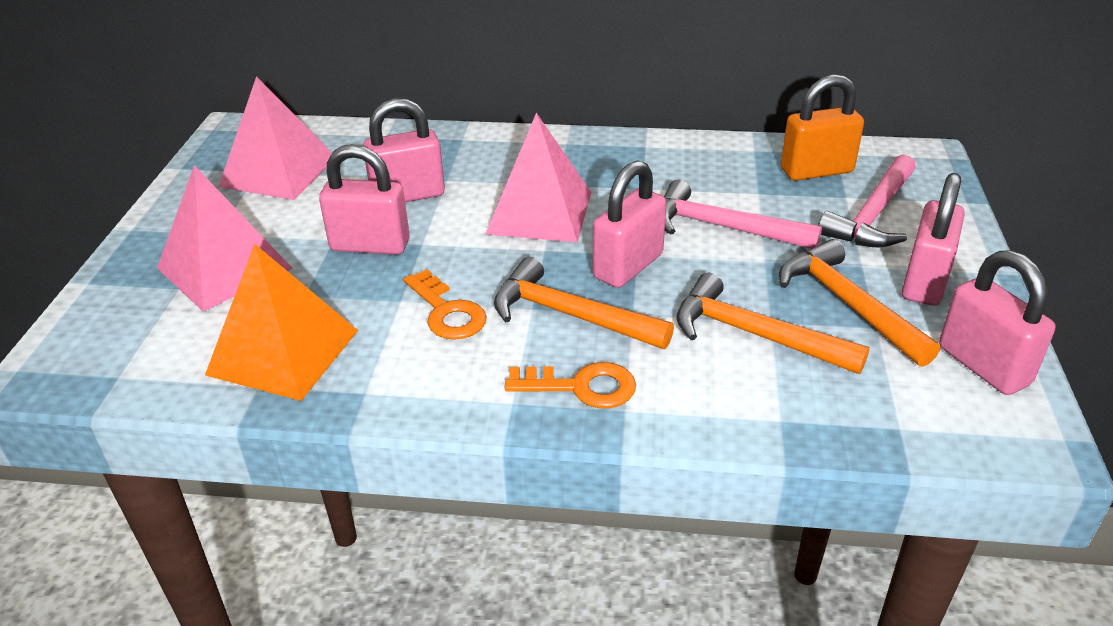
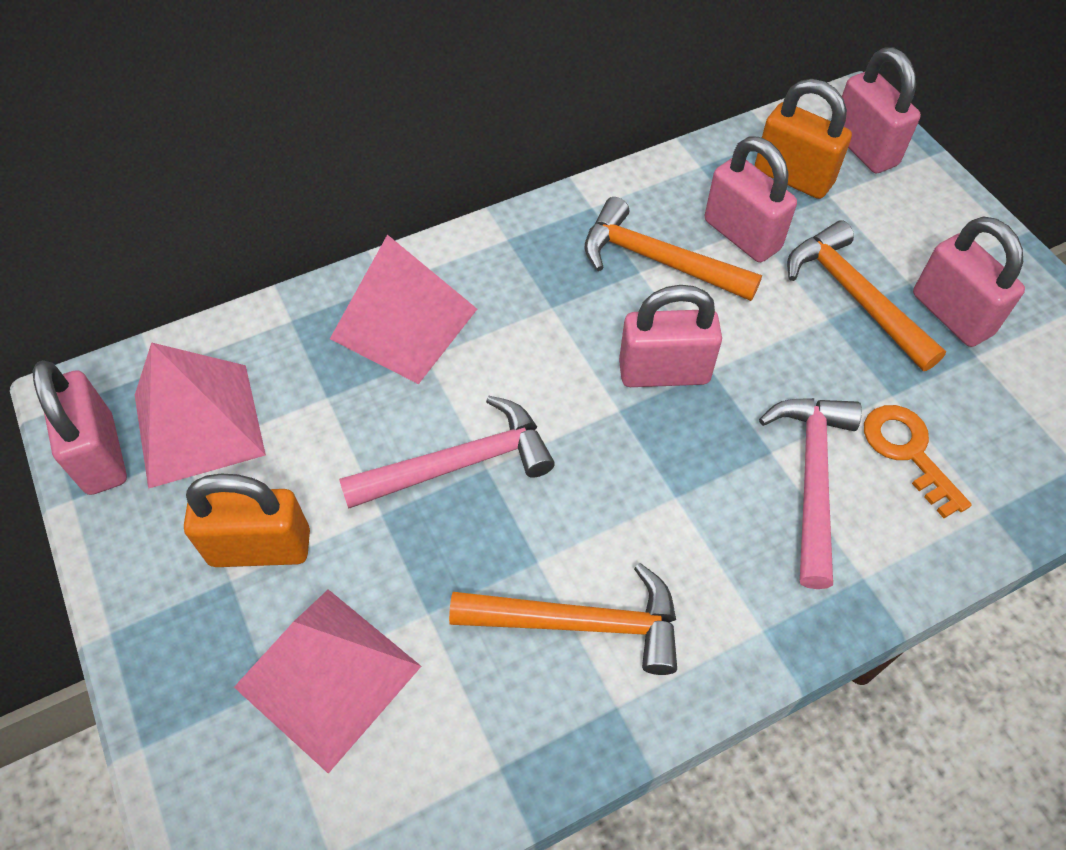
orange key: 2 -> 1
orange padlock: 1 -> 2
orange pyramid: 1 -> 0

